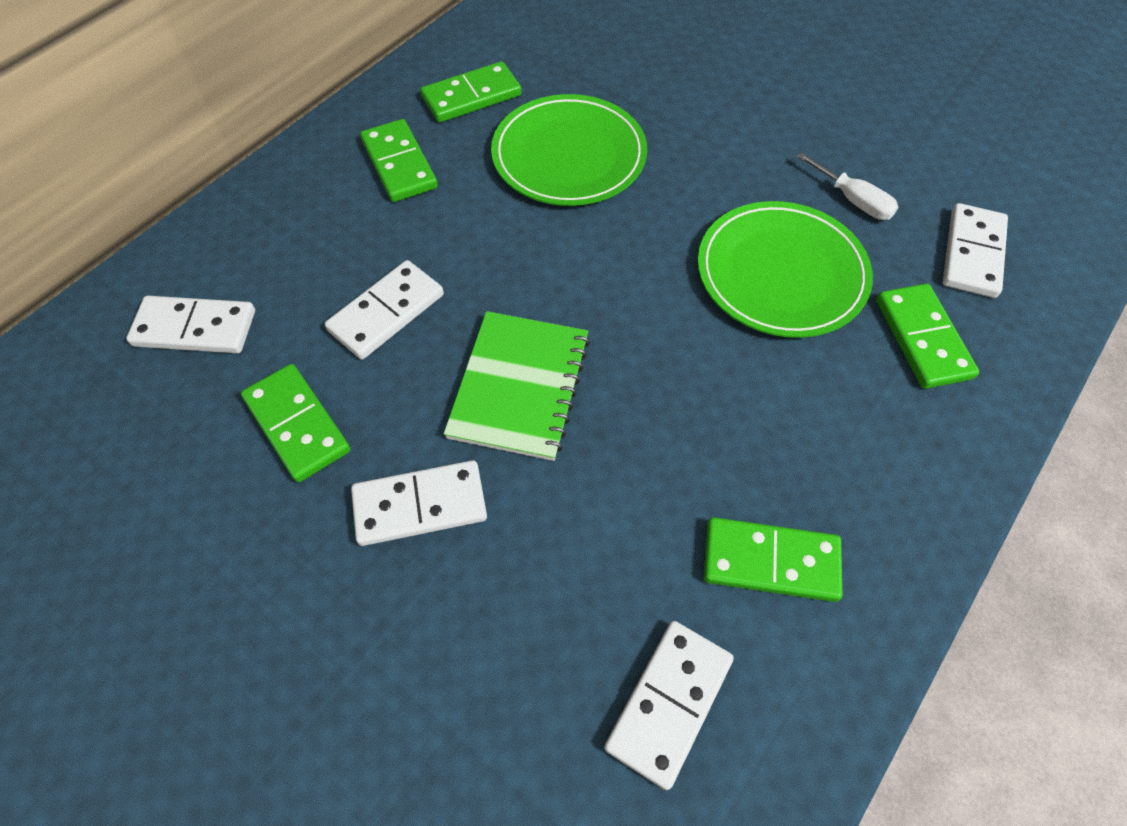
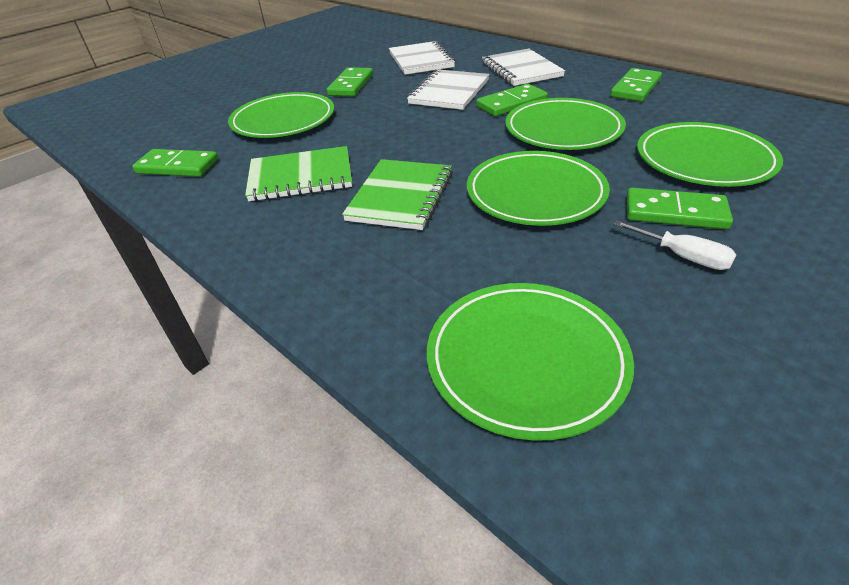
green notebook: 1 -> 2
green plate: 2 -> 5
white domino: 5 -> 0
white notebook: 0 -> 3

